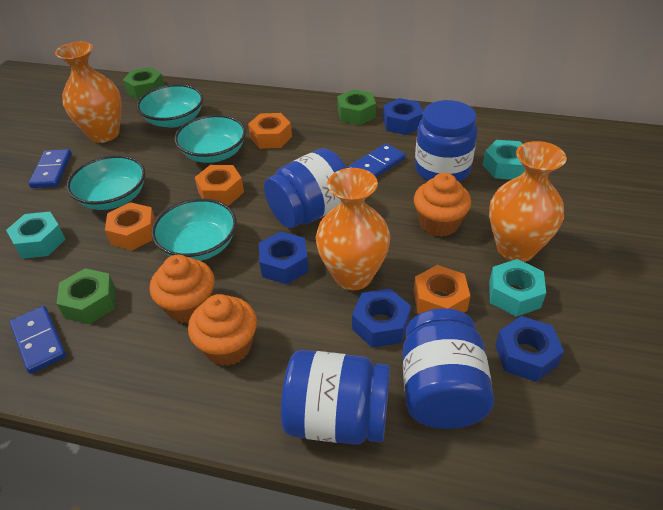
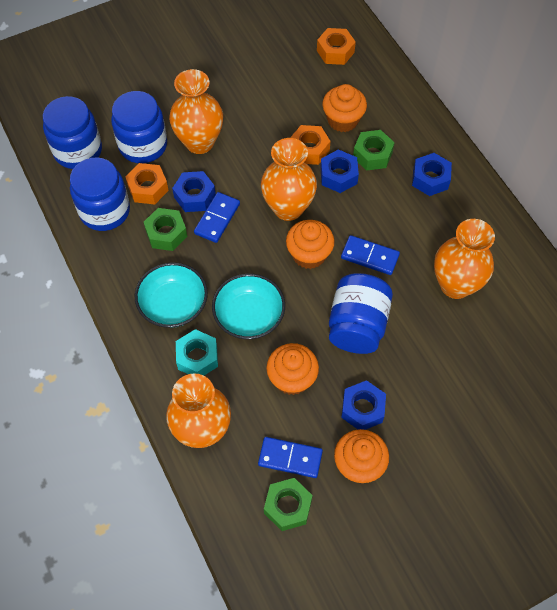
orange cupcake: 3 -> 4
orange nut: 4 -> 3
orange vase: 3 -> 4
turquoise bowl: 4 -> 2
turquoise nut: 3 -> 1

